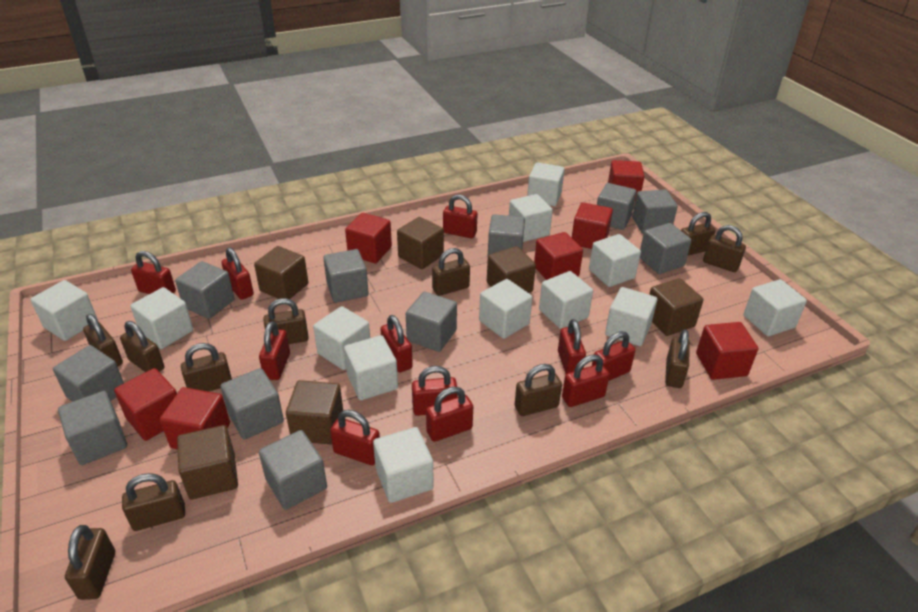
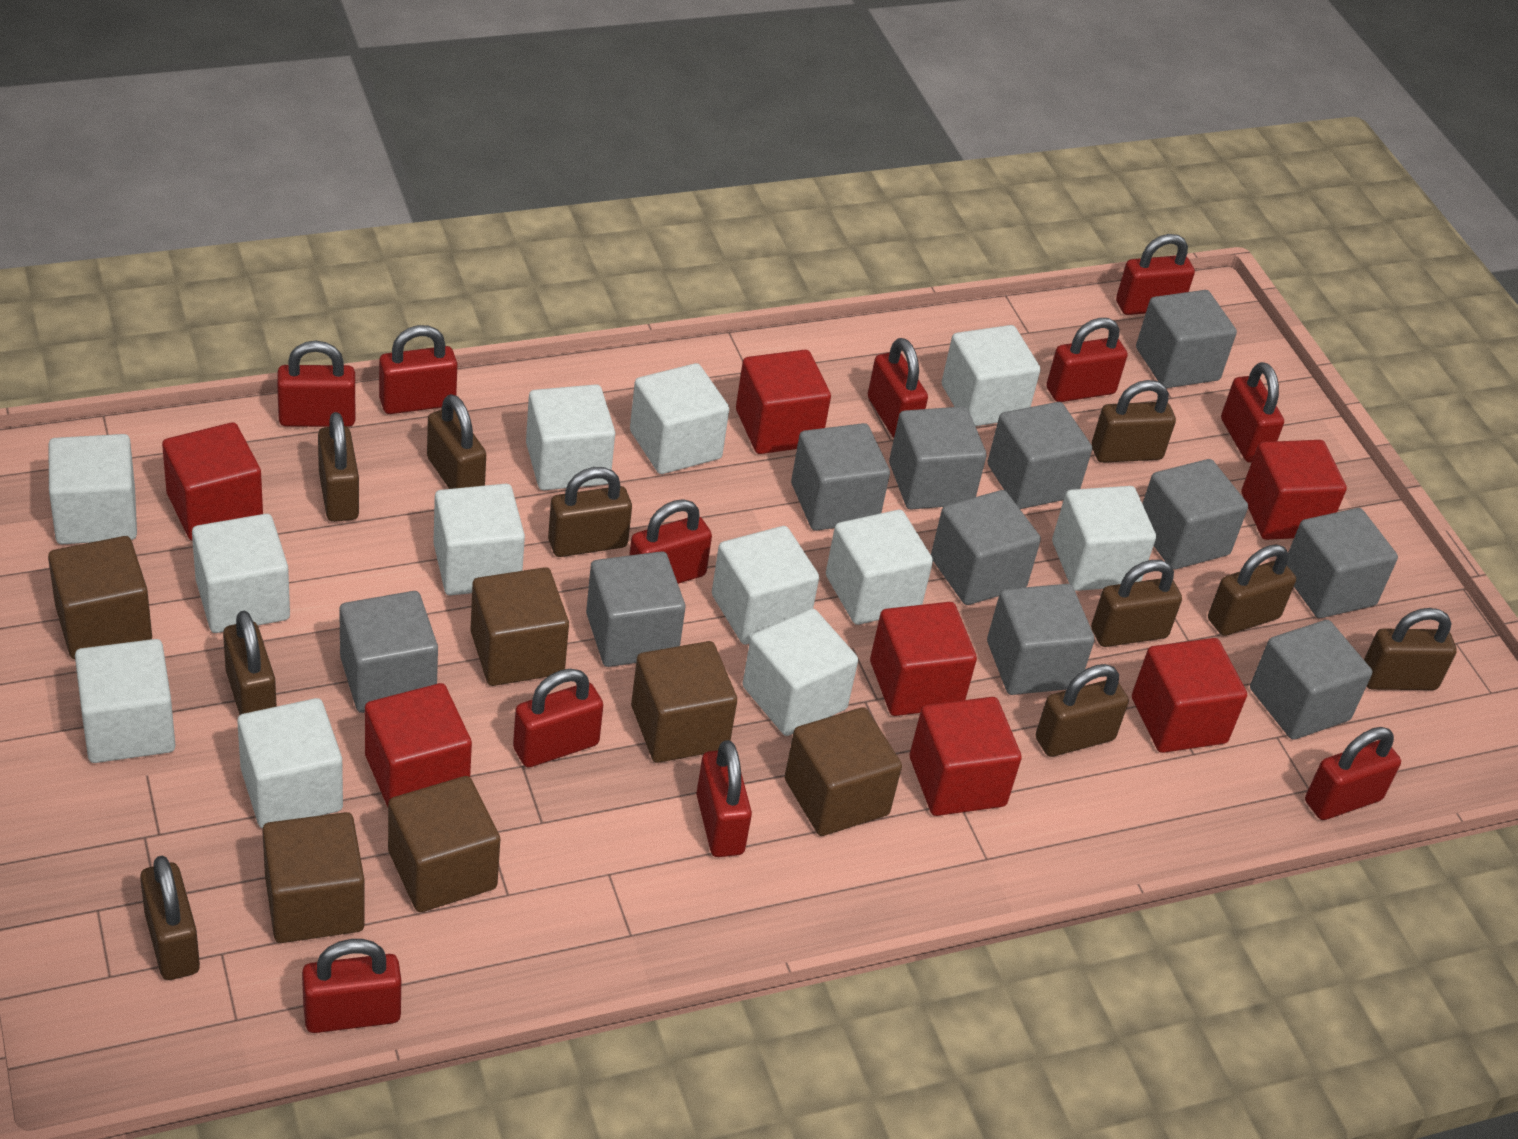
brown padlock: 11 -> 10

